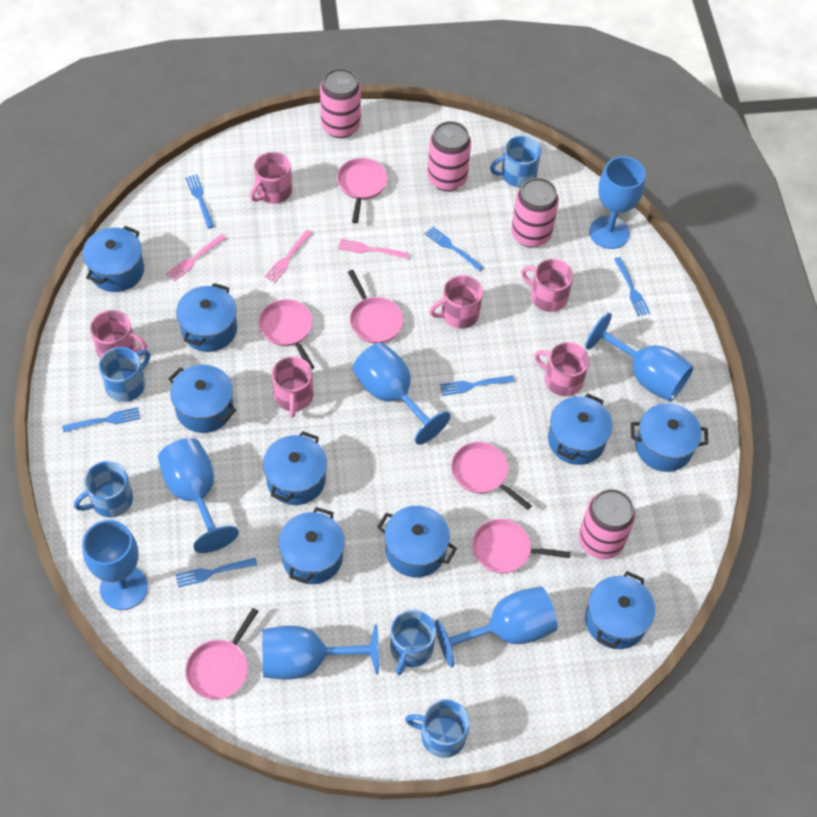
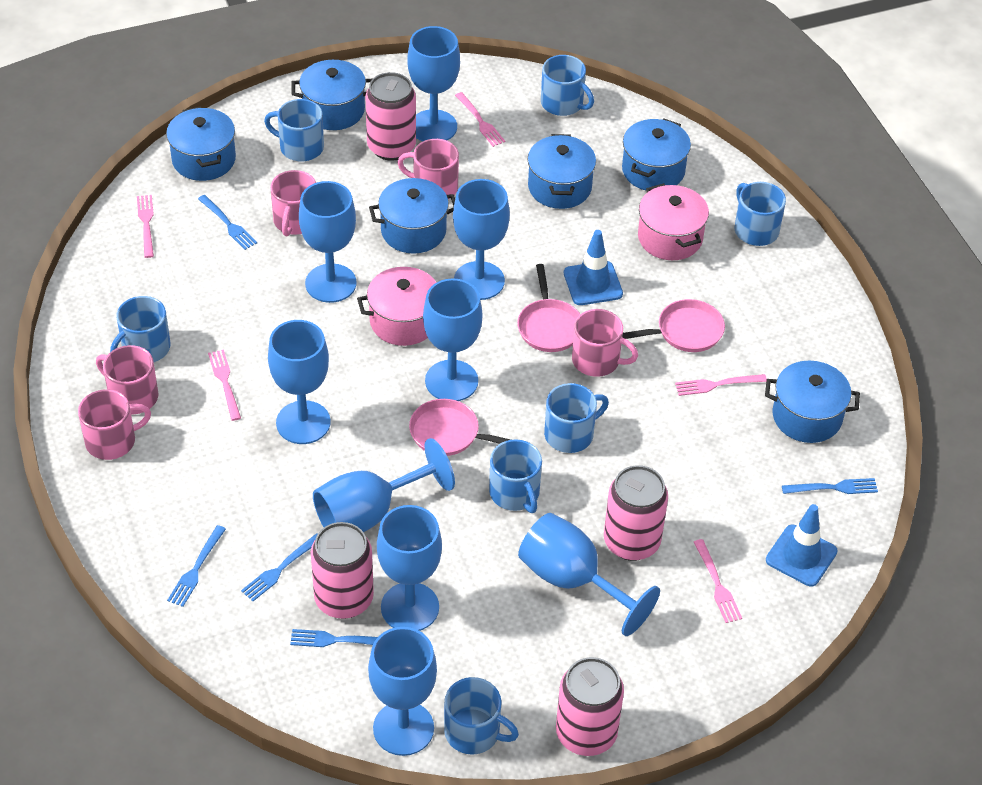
blue fork: 6 -> 5
blue goblet: 7 -> 9
blue mug: 5 -> 7
blue pot: 9 -> 6
blue traffic cone: 0 -> 2
pink fork: 3 -> 5
pink mug: 6 -> 5
pink pan: 6 -> 3
pink pot: 0 -> 2

